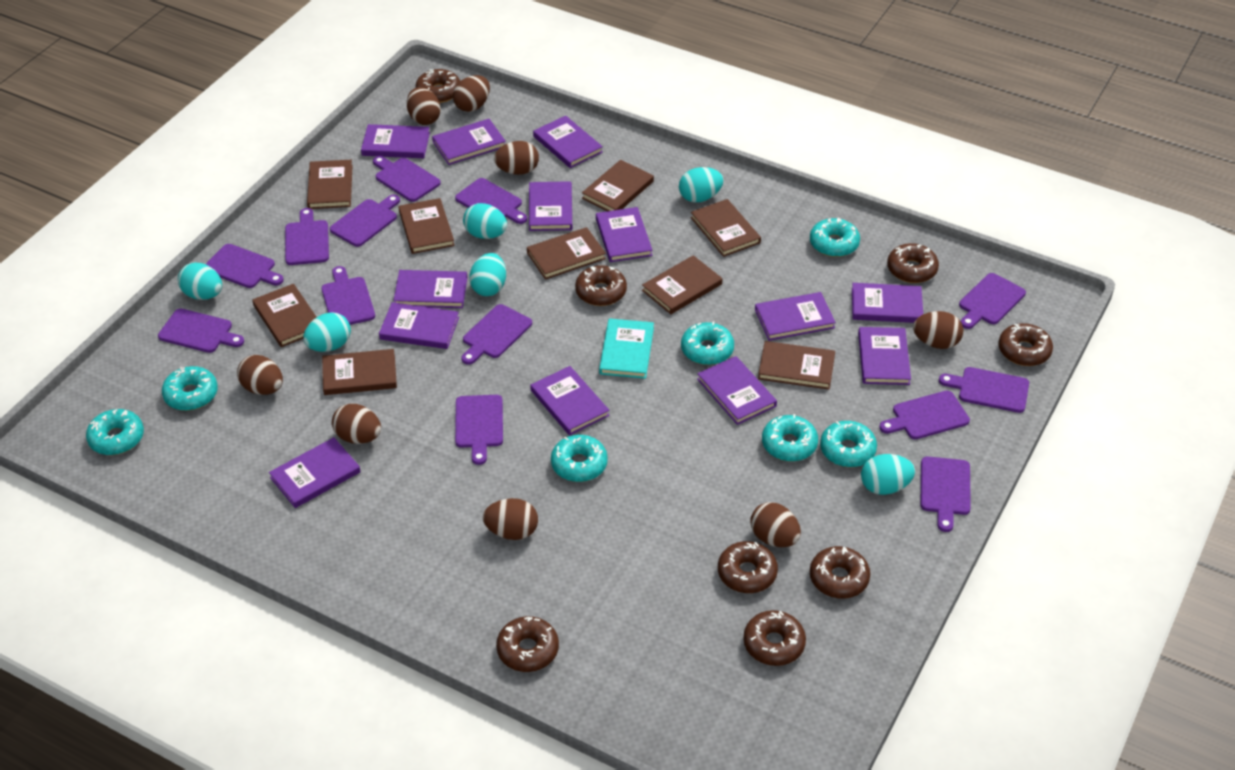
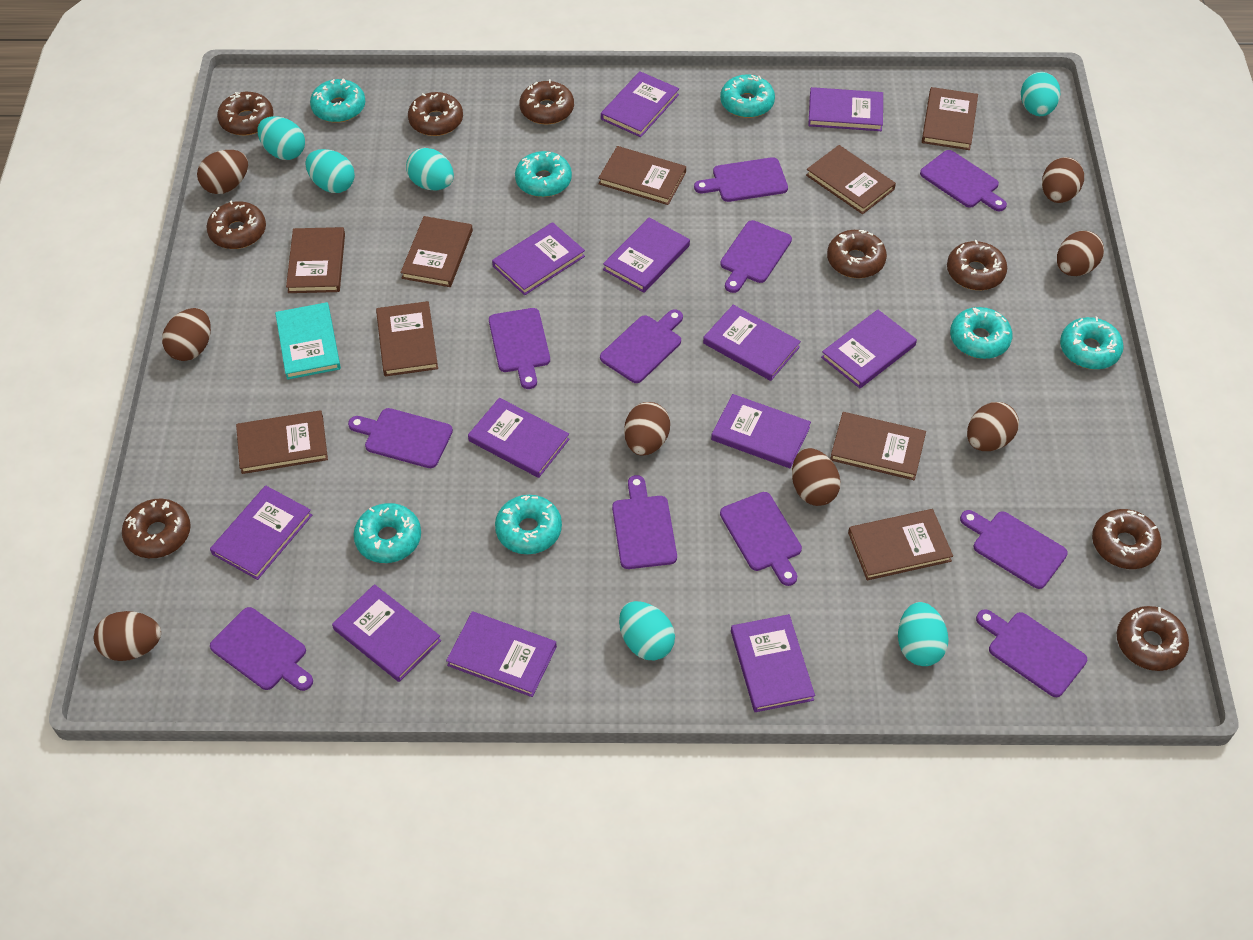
brown donut: 8 -> 9
purple book: 13 -> 12
purple cutting board: 13 -> 11

